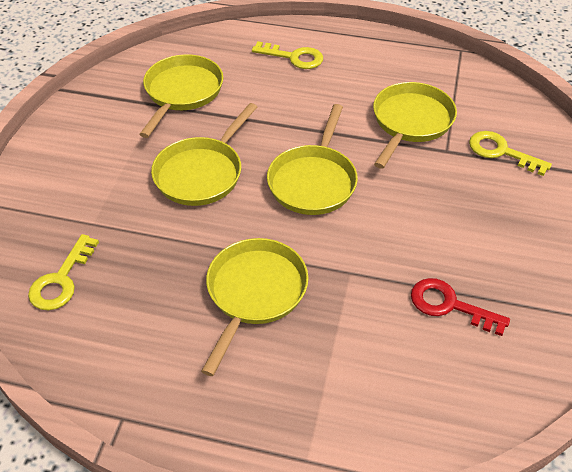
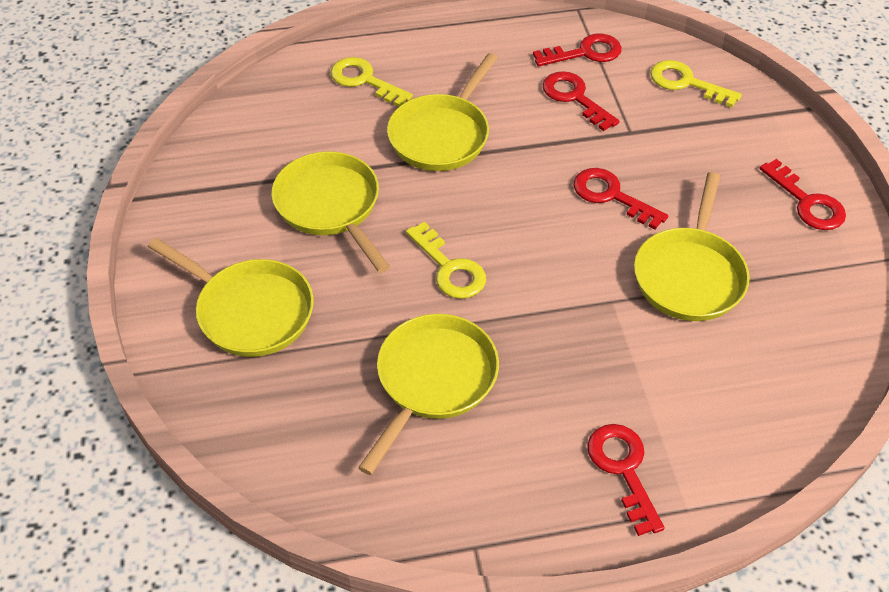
red key: 1 -> 5

